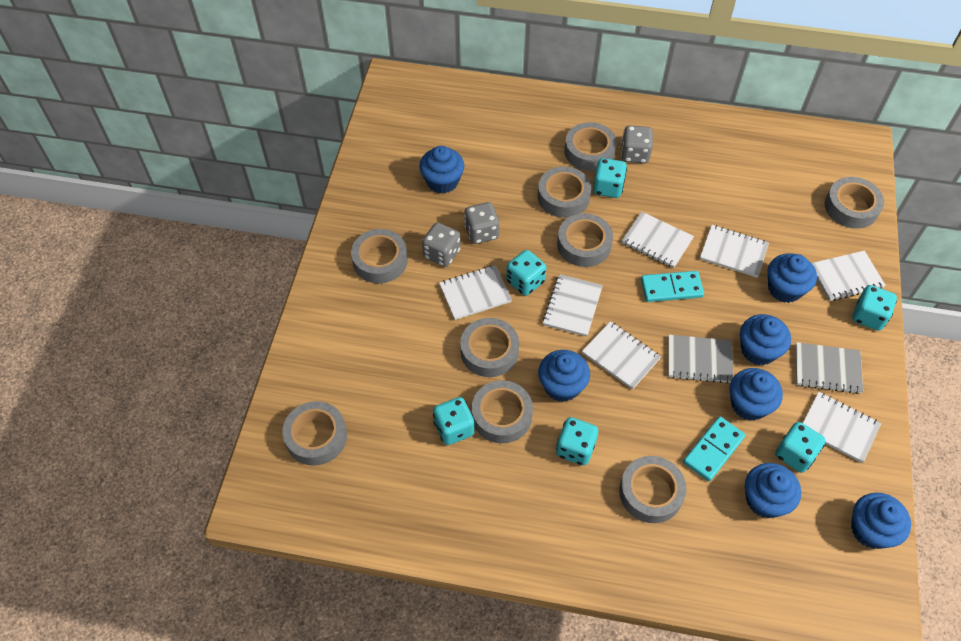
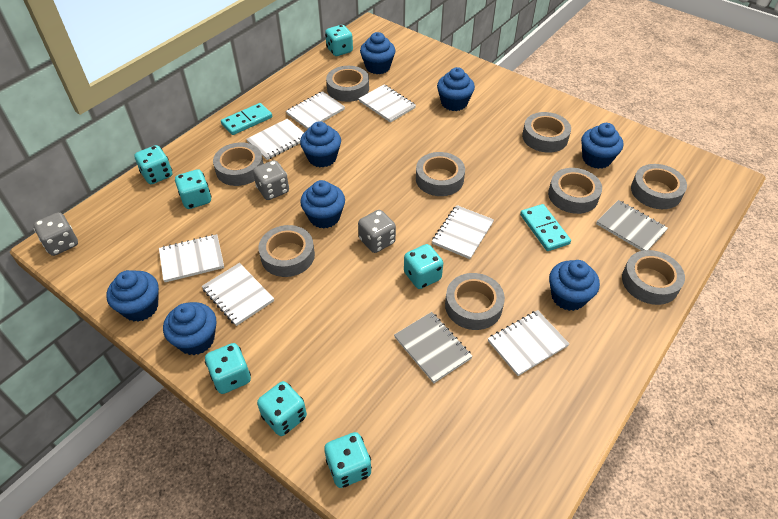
blue cupcake: 7 -> 8
turquoise dice: 6 -> 7

